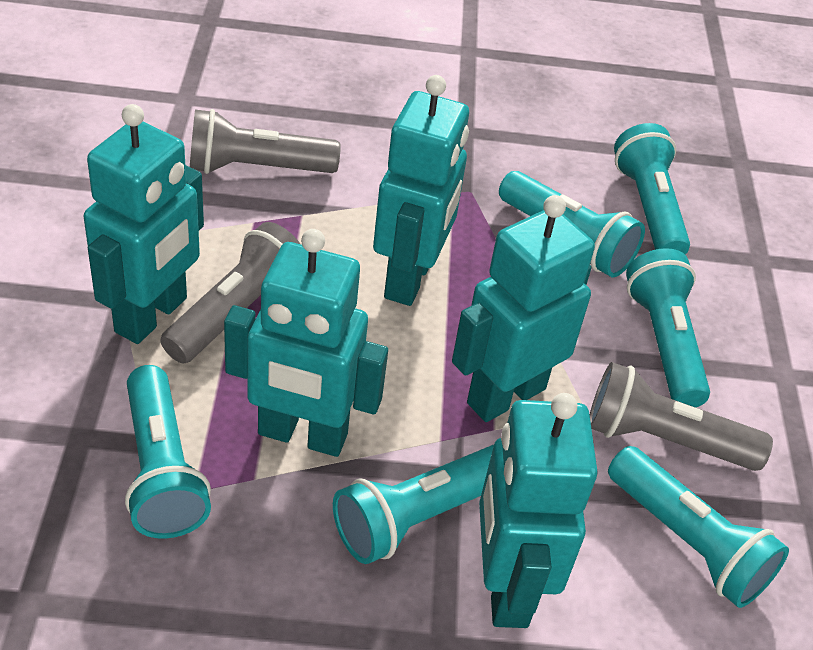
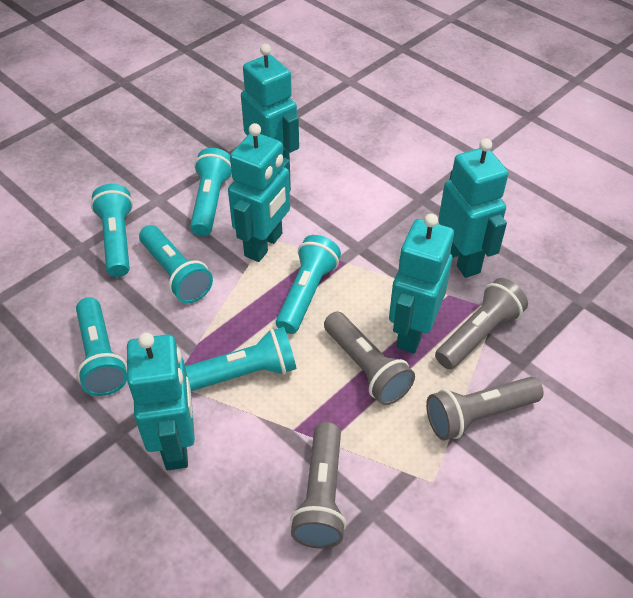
grey flashlight: 3 -> 4

